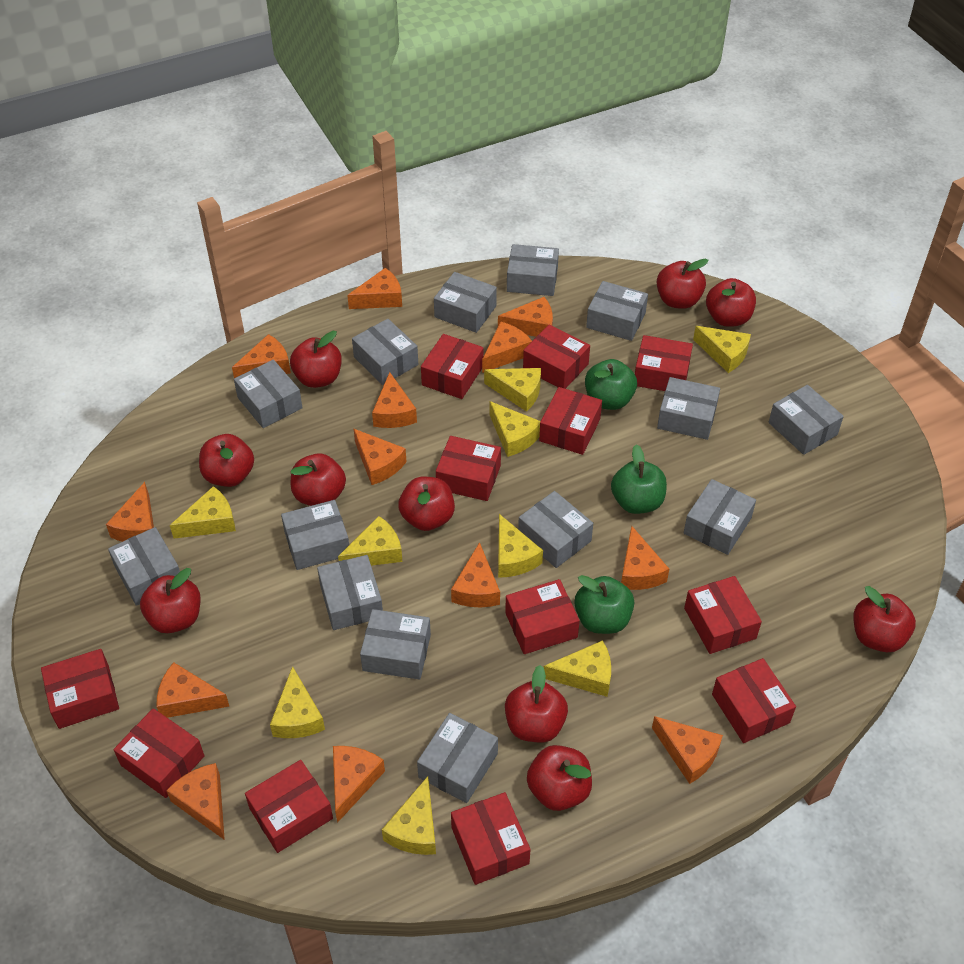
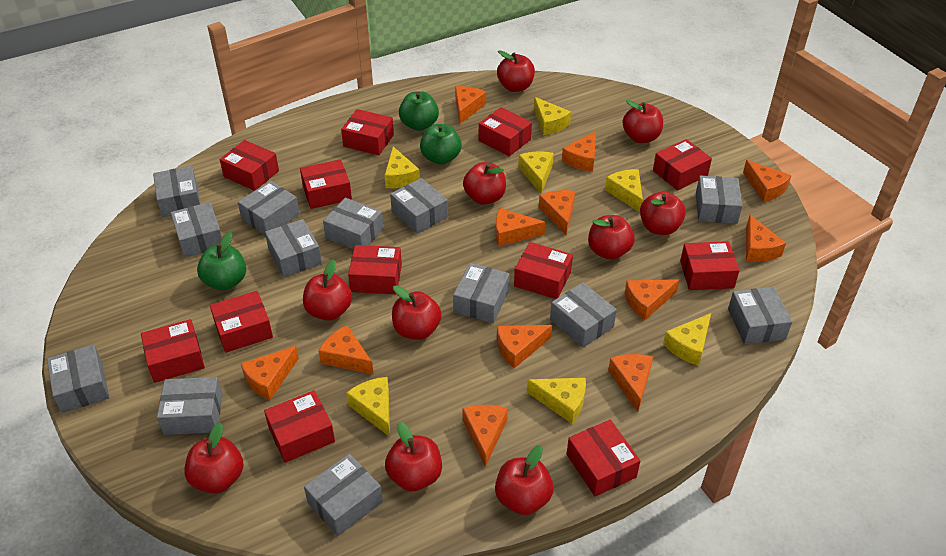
grey box: 14 -> 13
orange cheese: 13 -> 12
yellow cheese: 9 -> 7

